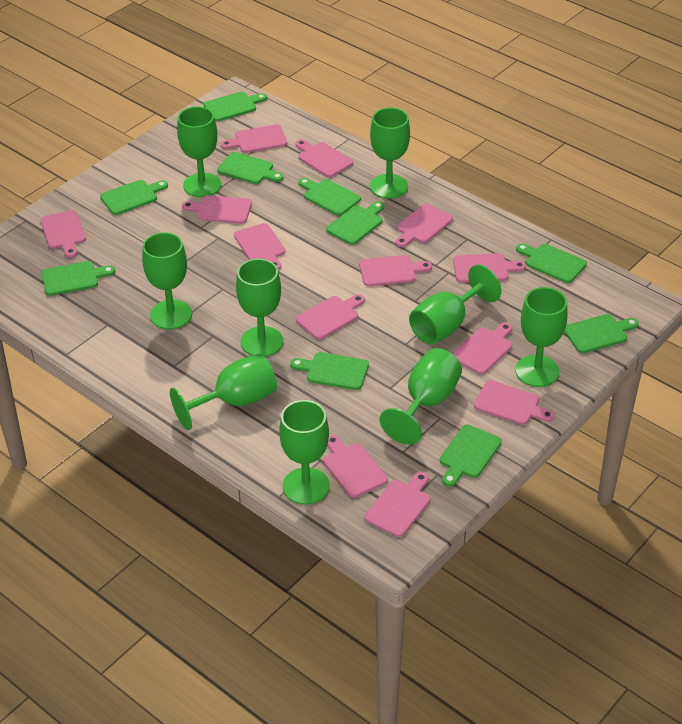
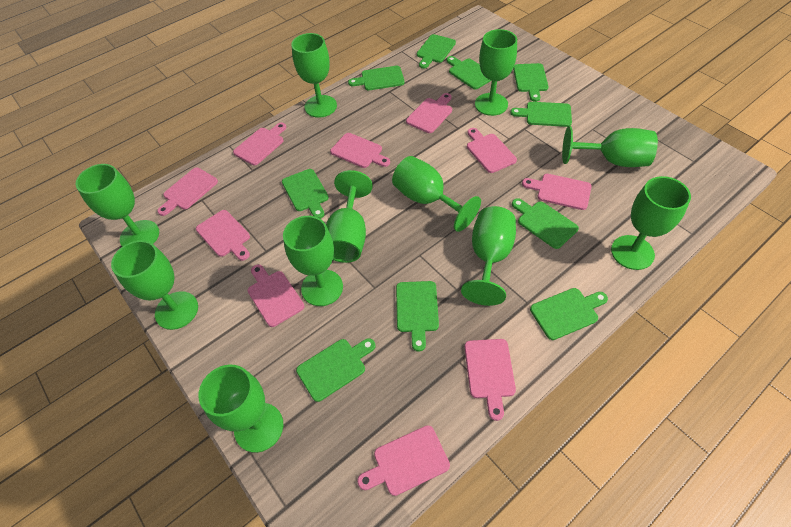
green goblet: 9 -> 11
pink cutting board: 13 -> 10

